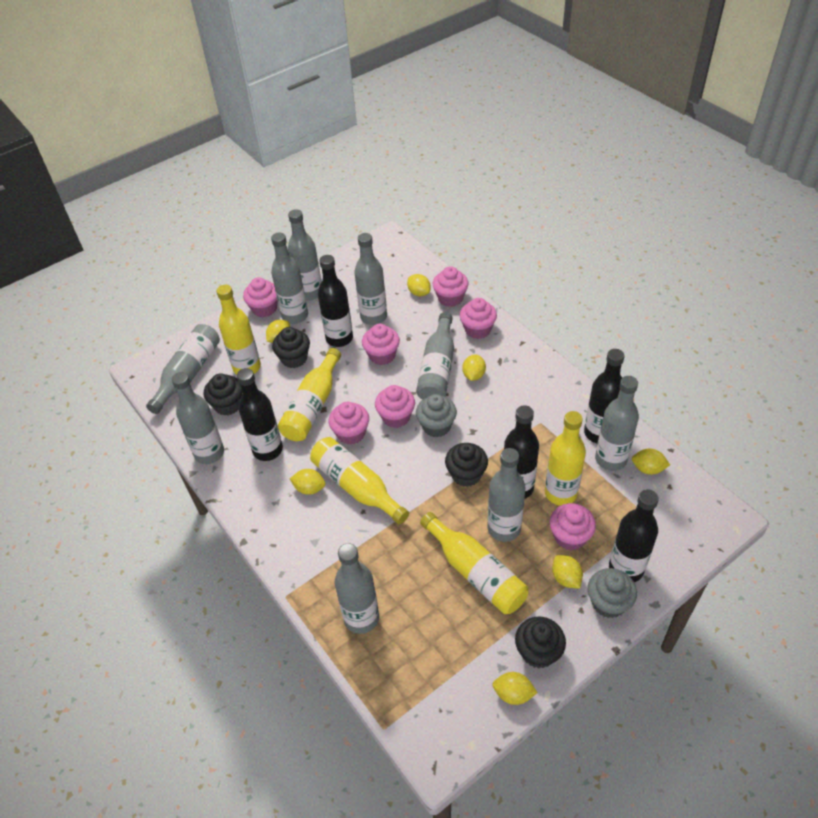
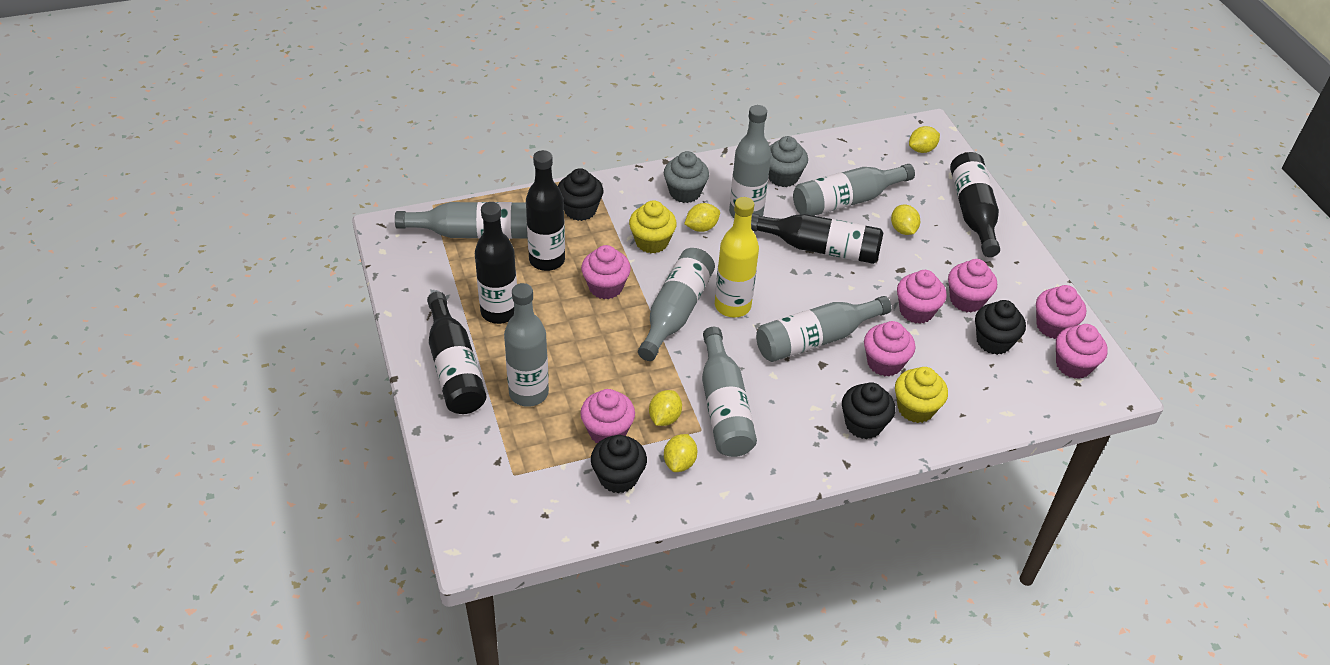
grey bottle: 9 -> 7
yellow bottle: 5 -> 1
yellow cupcake: 0 -> 2
yellow lemon: 7 -> 5

